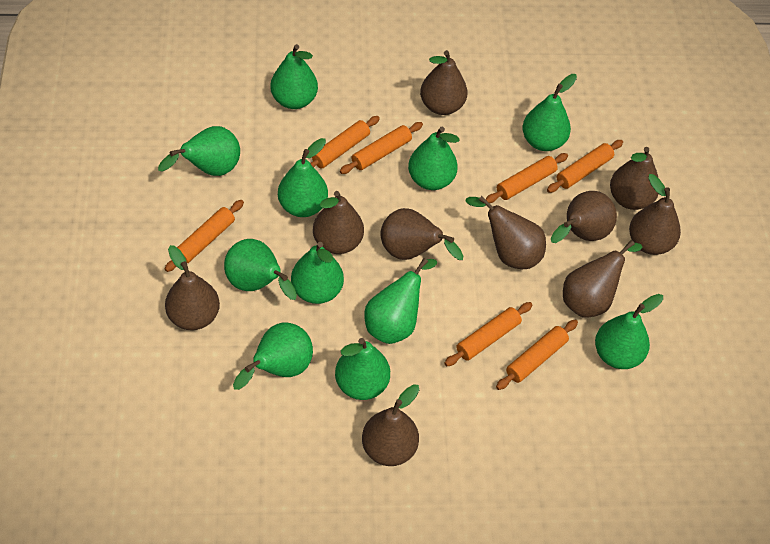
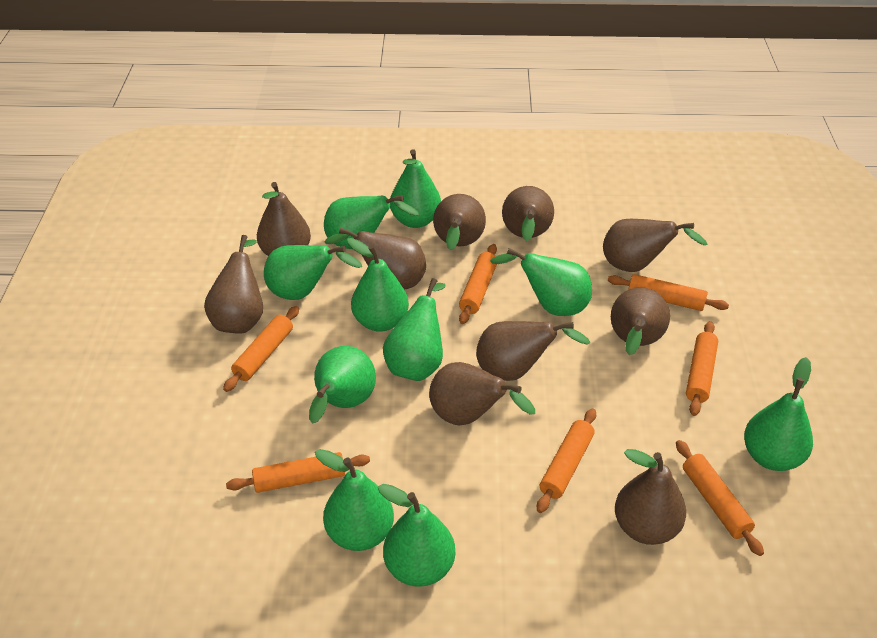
green pear: 11 -> 10

